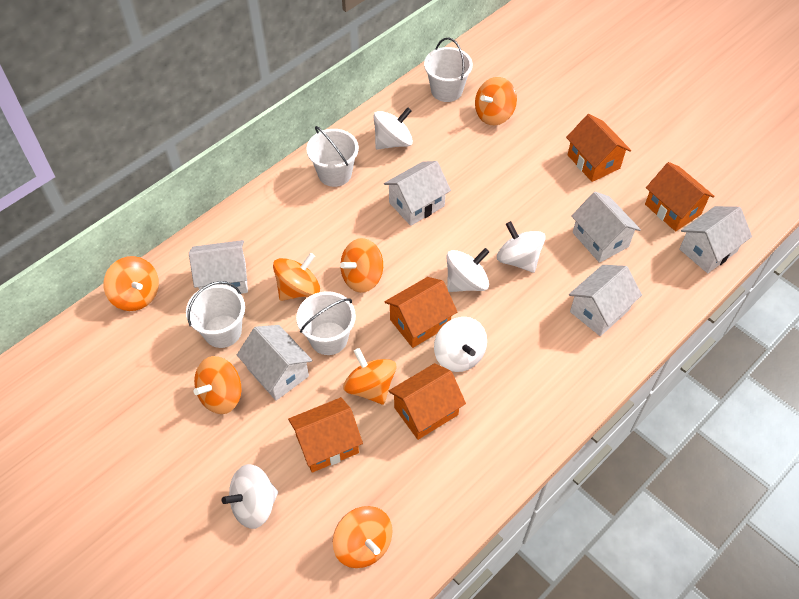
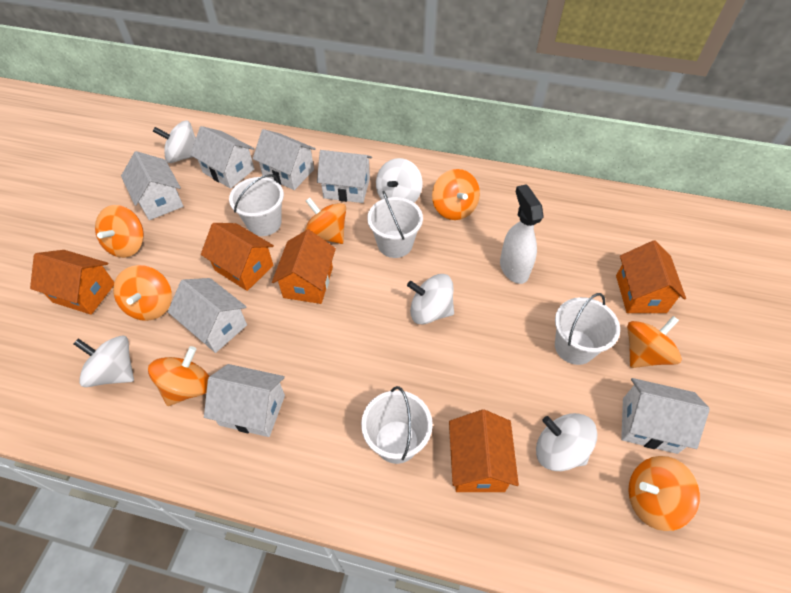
white house: 6 -> 7
white spray bottle: 0 -> 1

